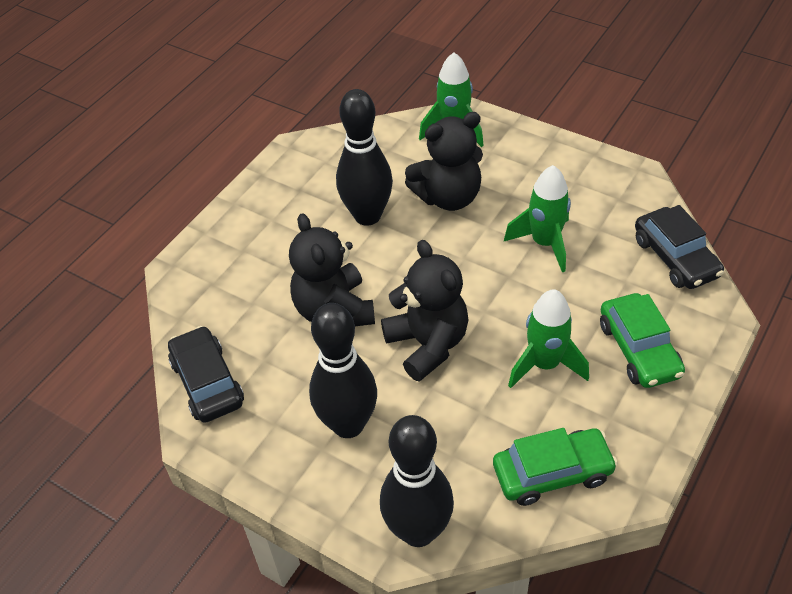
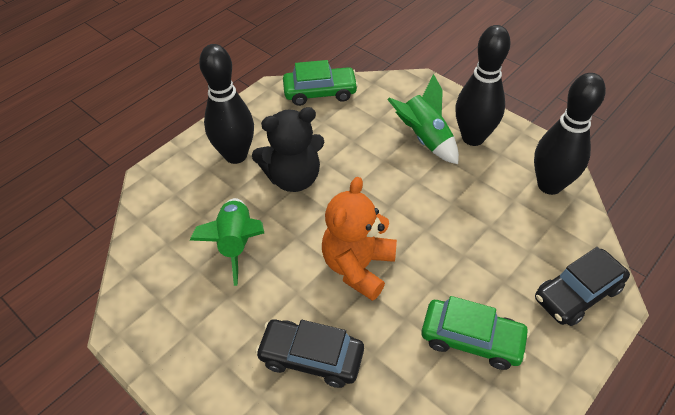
black teddy bear: 3 -> 1
green rocket: 3 -> 2
orange teddy bear: 0 -> 1

